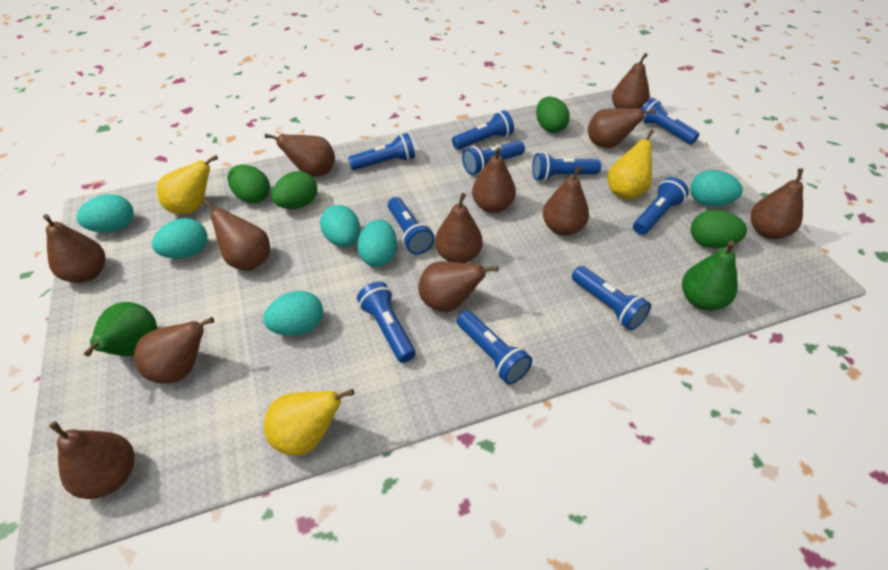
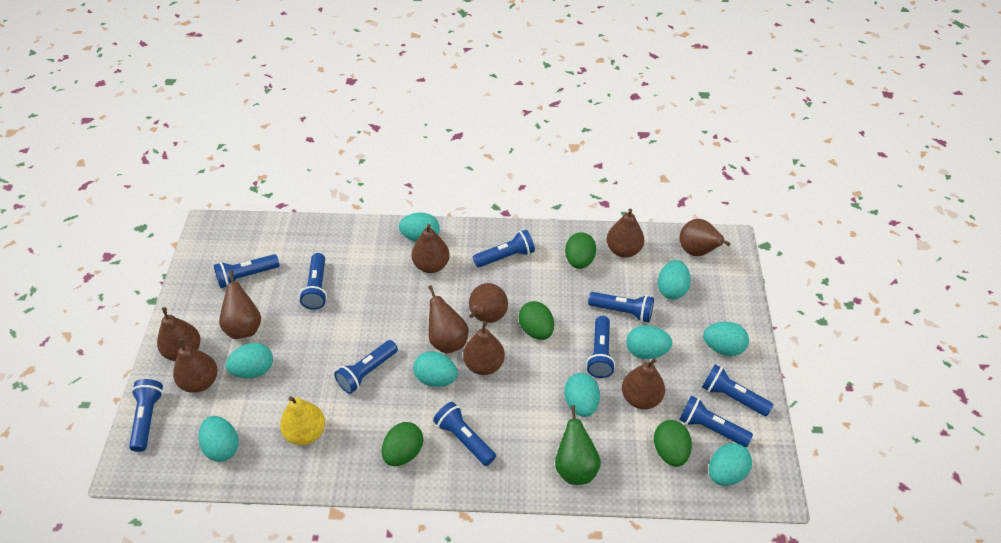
brown pear: 12 -> 10
green pear: 2 -> 1
turquoise egg: 6 -> 9
yellow pear: 3 -> 1

